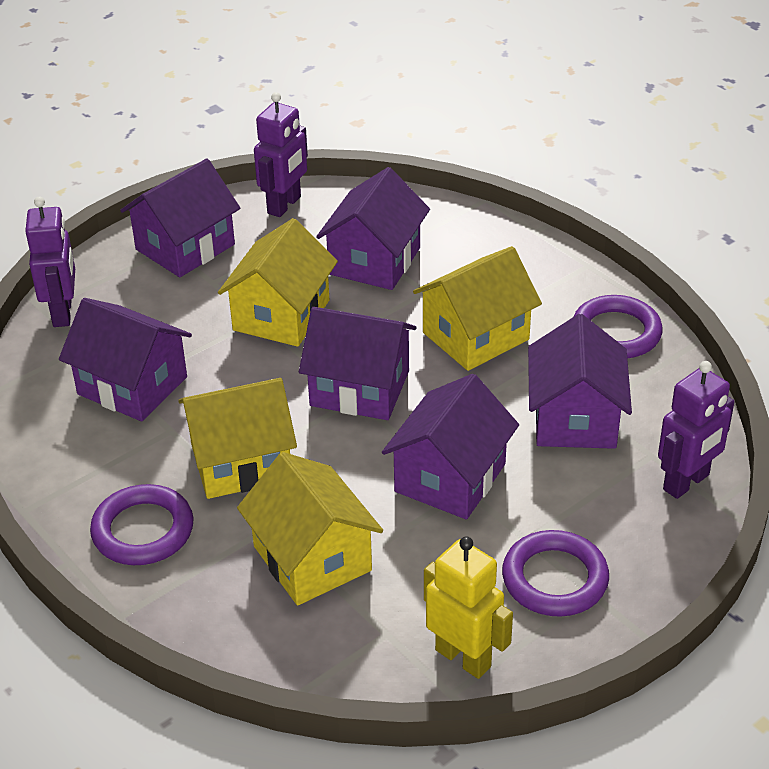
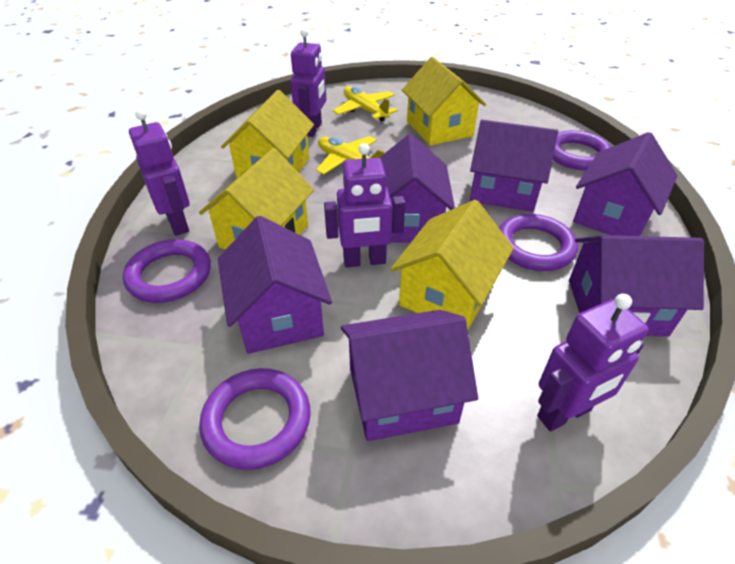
purple ring: 3 -> 4
purple robot: 3 -> 4
yellow plane: 0 -> 2
yellow robot: 1 -> 0

